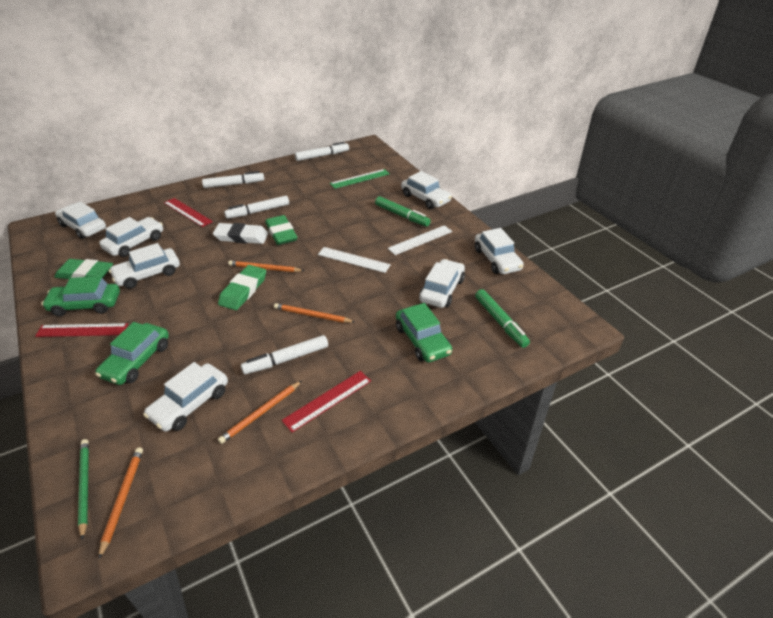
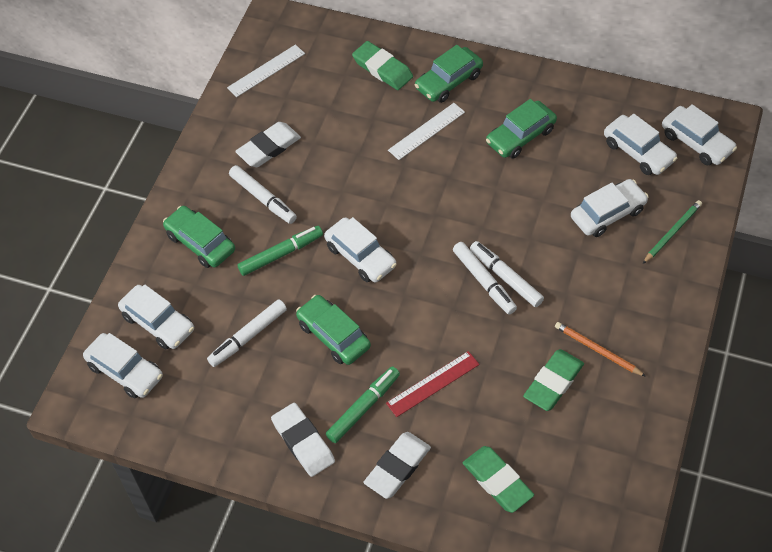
green car: 3 -> 4
green ruler: 1 -> 0
orange pencil: 4 -> 1
red ruler: 3 -> 1
white car: 7 -> 6
white eraser: 1 -> 3

